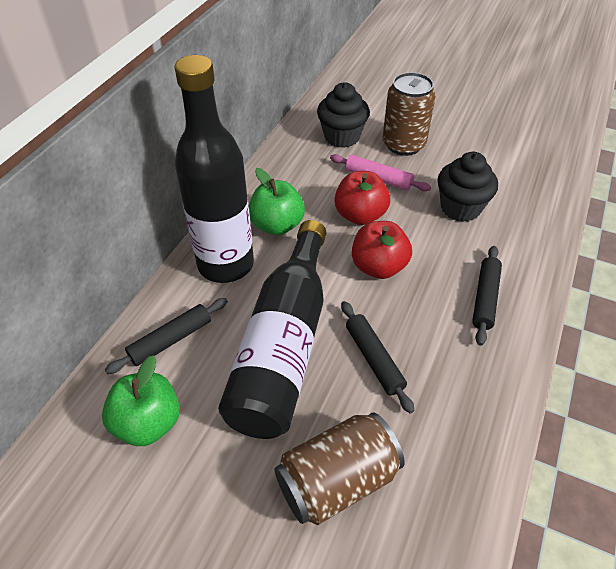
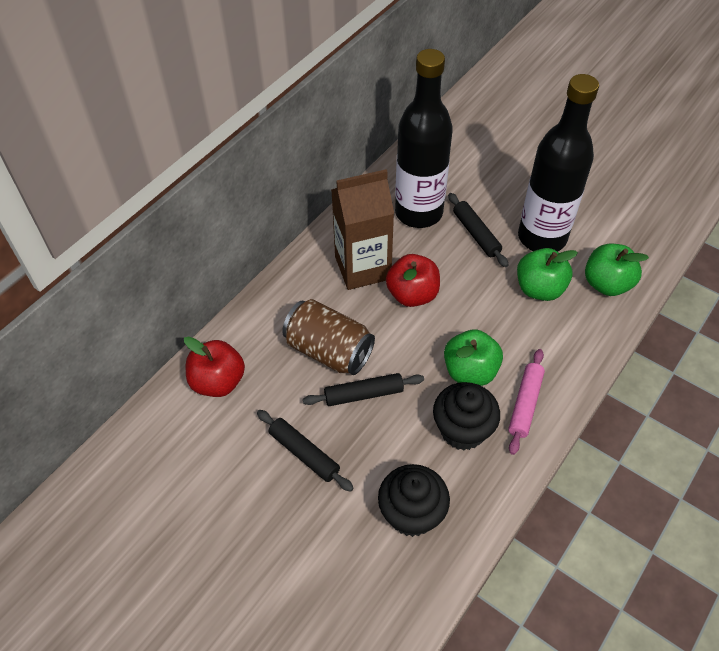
brown can: 2 -> 1
brown carton: 0 -> 1
green apple: 2 -> 3

